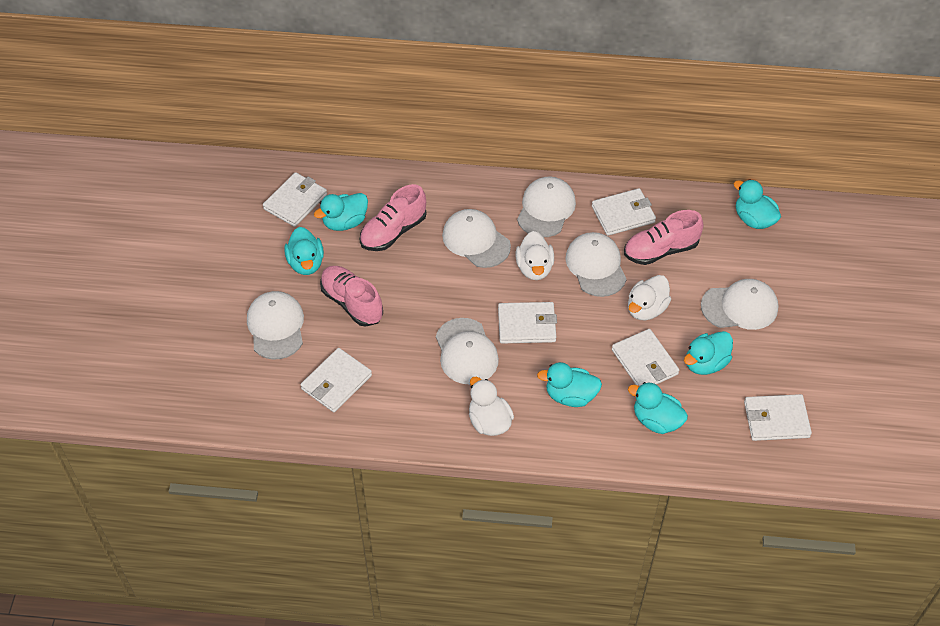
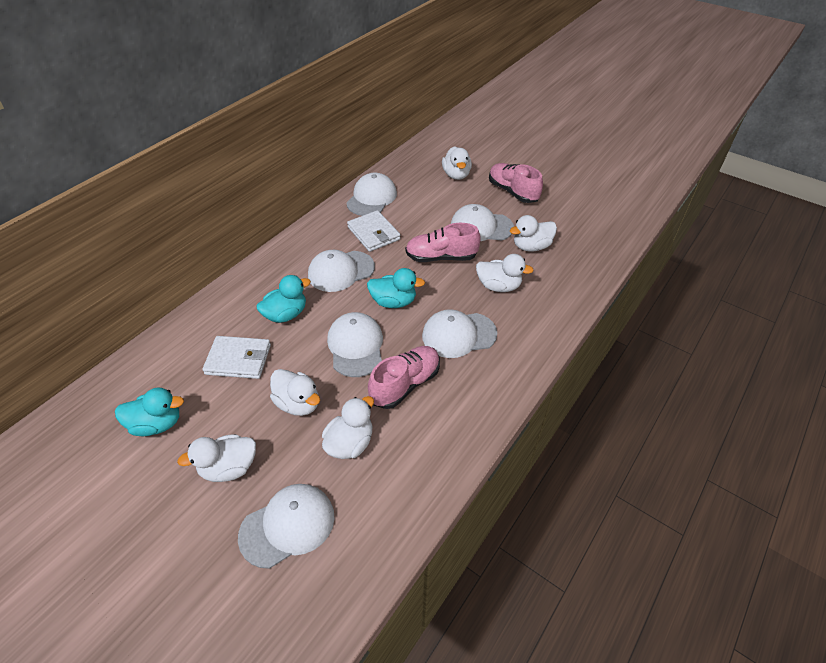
turquoise duck: 6 -> 3
white duck: 3 -> 6
white wallet: 6 -> 2

